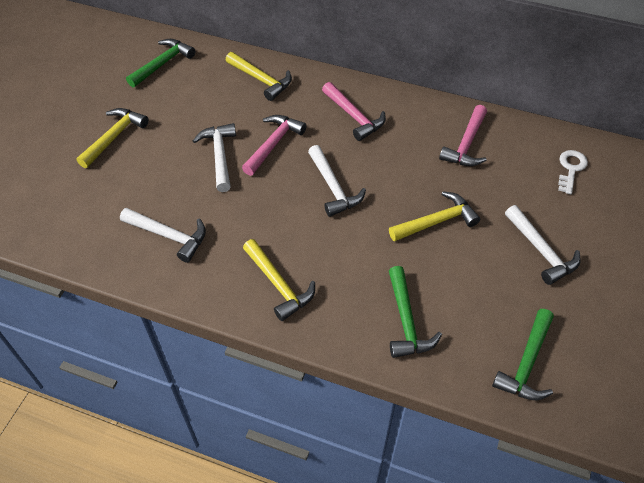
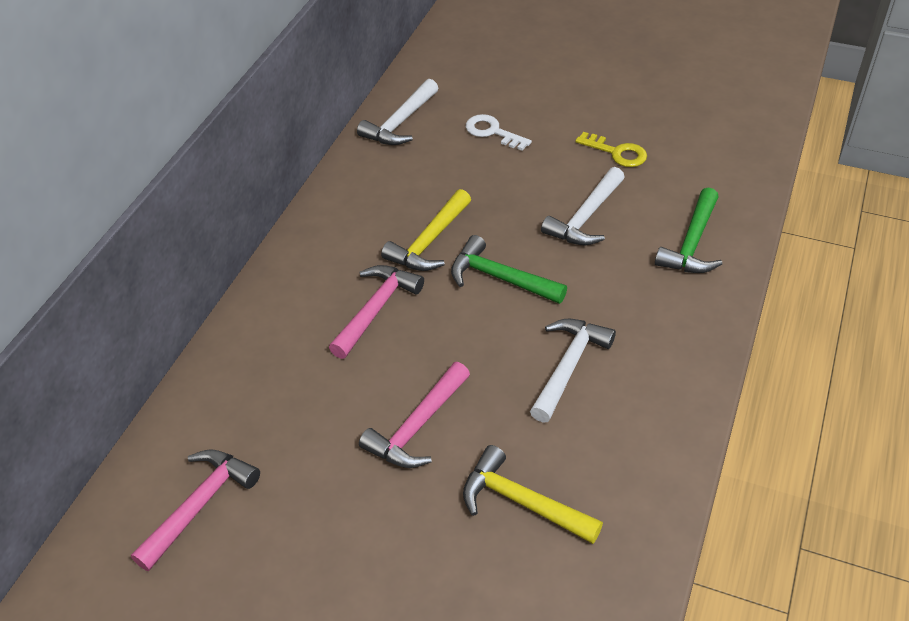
green hammer: 3 -> 2
white hammer: 4 -> 3
yellow hammer: 4 -> 2
yellow key: 0 -> 1

